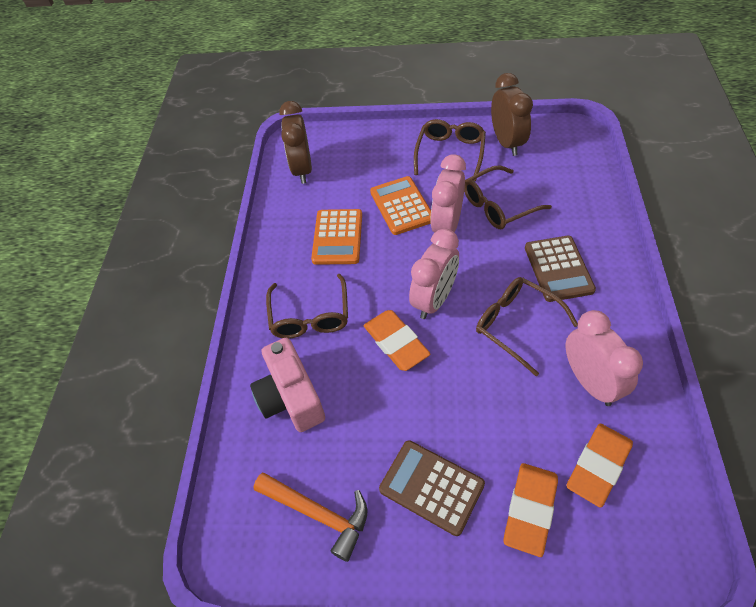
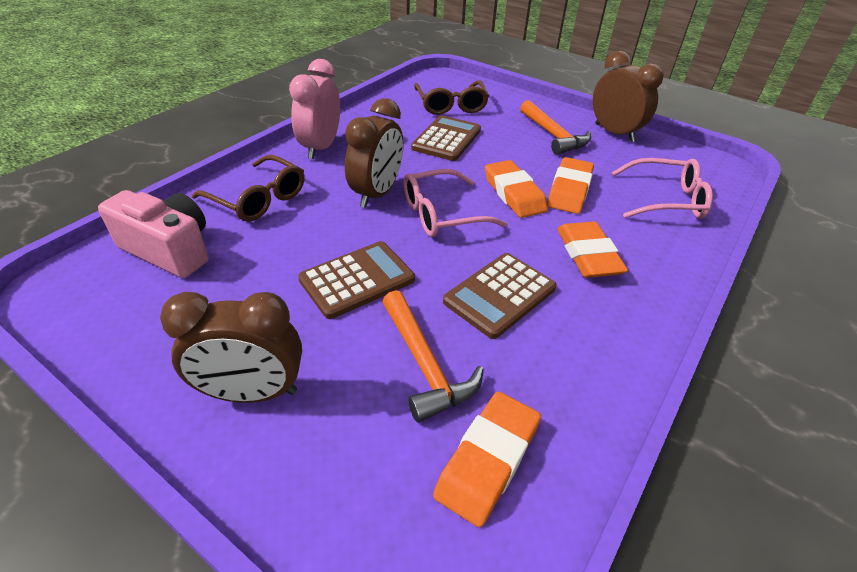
brown calculator: 2 -> 3
brown clock: 2 -> 3
brown glasses: 4 -> 2
orange calculator: 2 -> 0
orange eraser: 3 -> 4
orange hammer: 1 -> 2
pink clock: 3 -> 1
pink glasses: 0 -> 2

